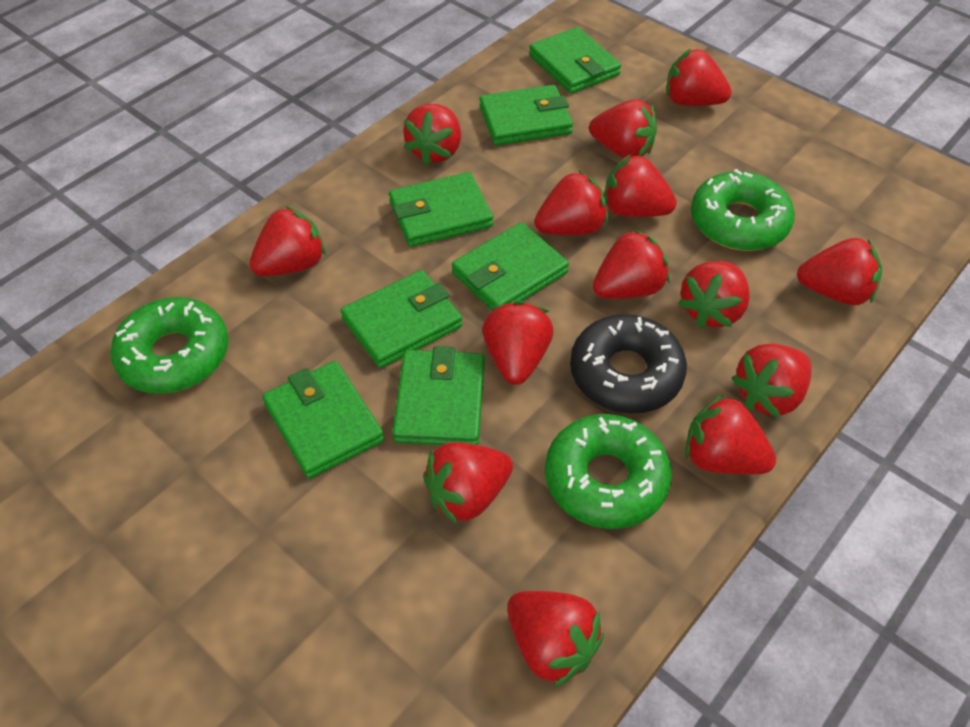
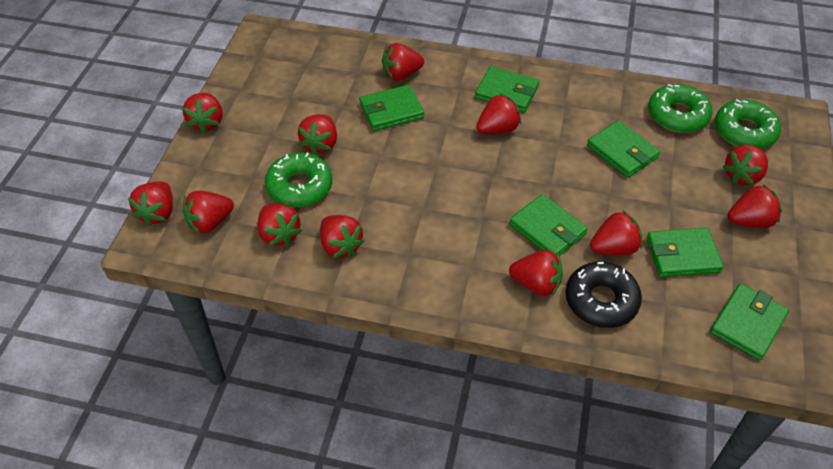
green wallet: 7 -> 6
red strawberry: 14 -> 12

